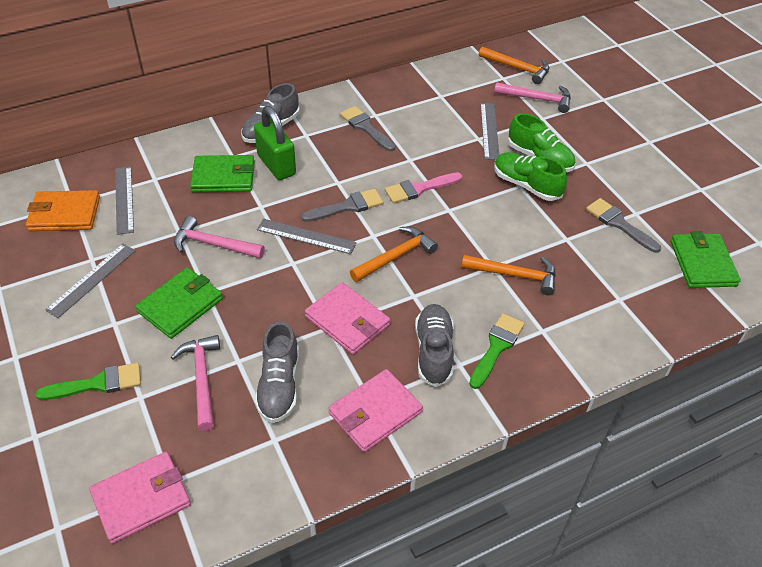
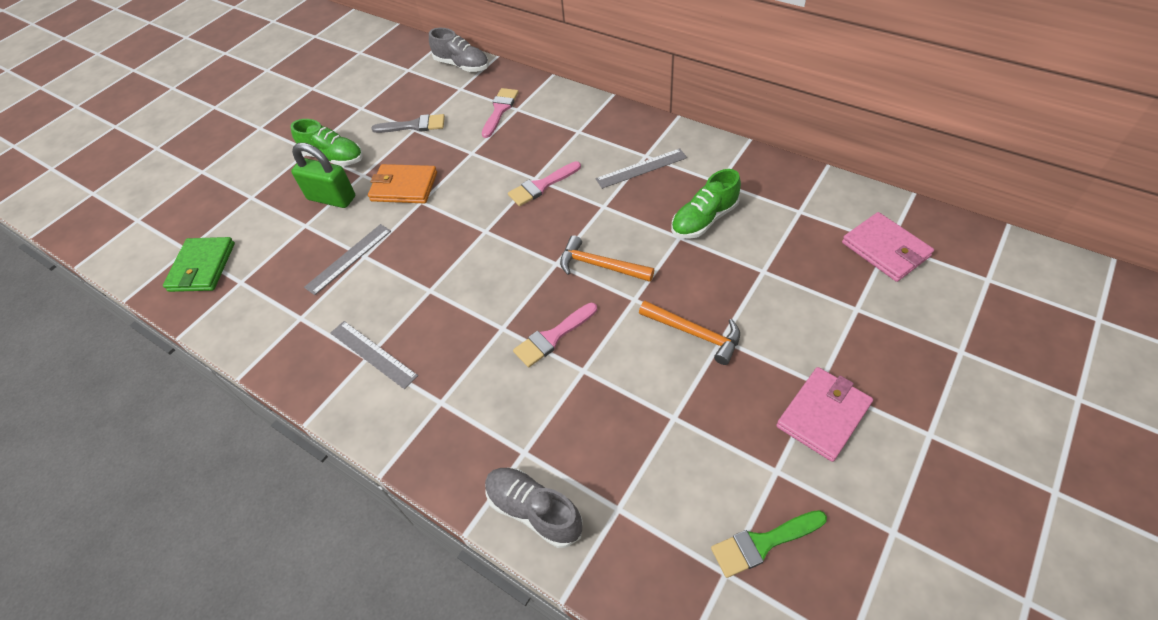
green brush: 2 -> 1
green wallet: 3 -> 1
grey brush: 3 -> 1
grey ruler: 4 -> 3
grey shoe: 3 -> 2
orange hammer: 3 -> 2
pink brush: 1 -> 3
pink hammer: 3 -> 0
pink wallet: 3 -> 2

